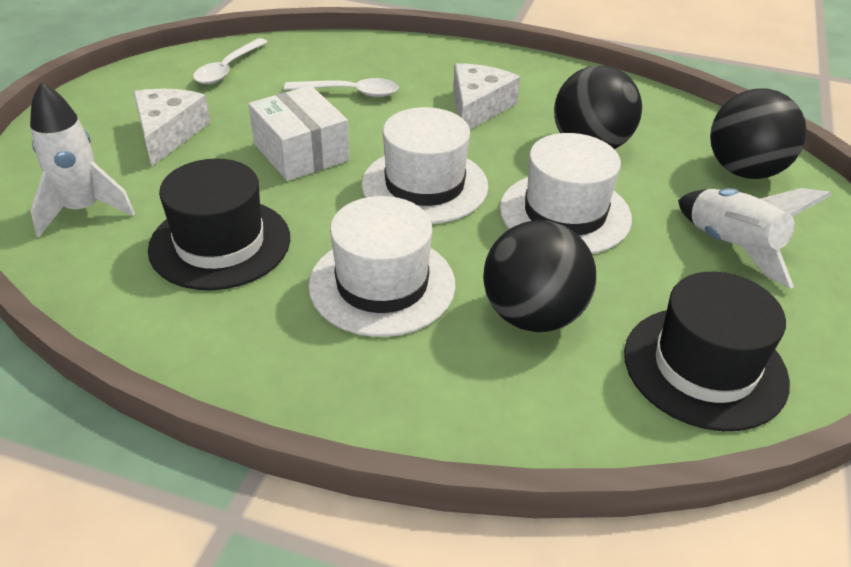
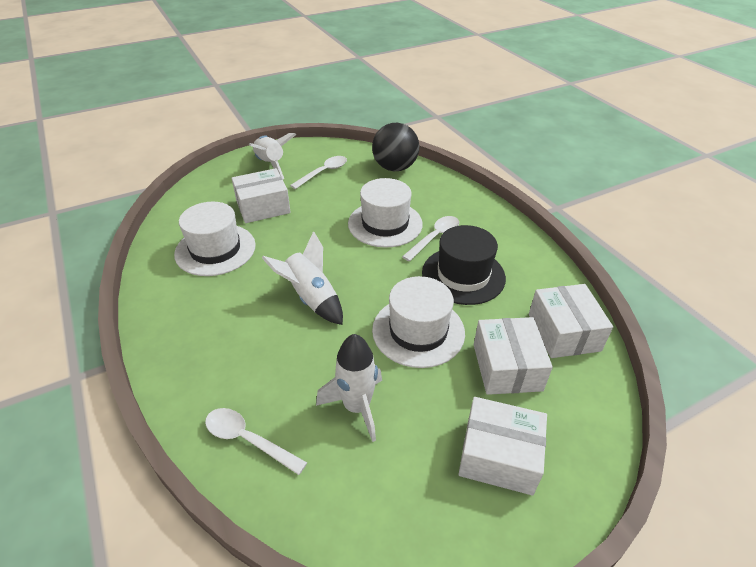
black ball: 3 -> 1
black hat: 2 -> 1
white box: 1 -> 4
white cheese: 2 -> 0
white rocket: 2 -> 3
white spoon: 2 -> 3

